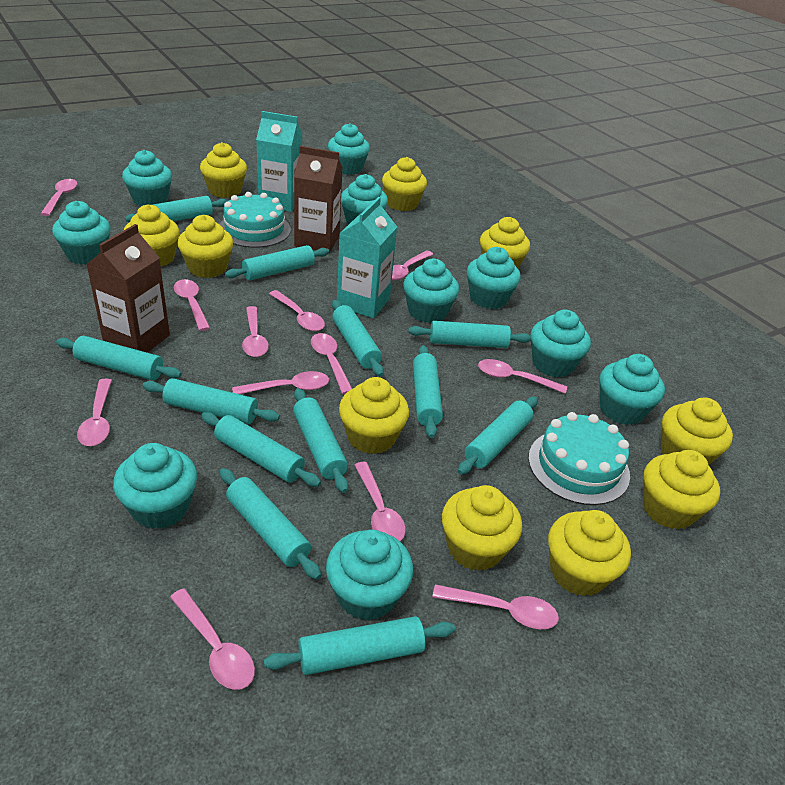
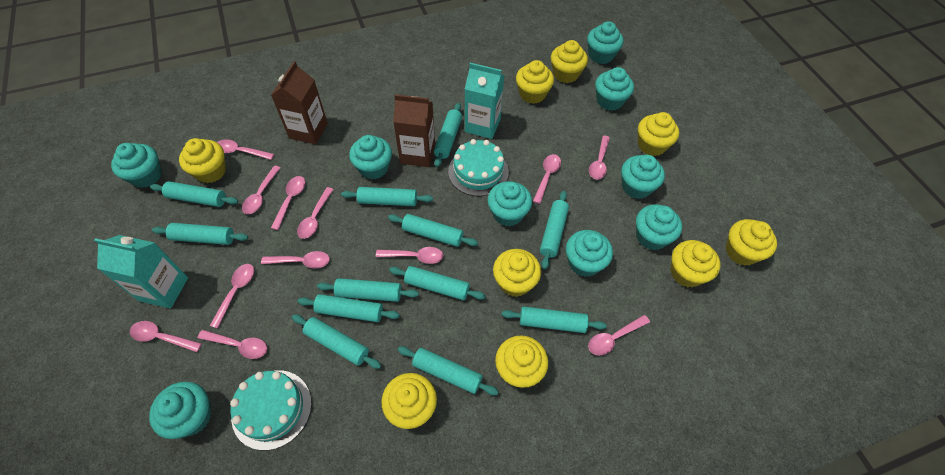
turquoise cupcake: 10 -> 9
yellow cupcake: 10 -> 9

